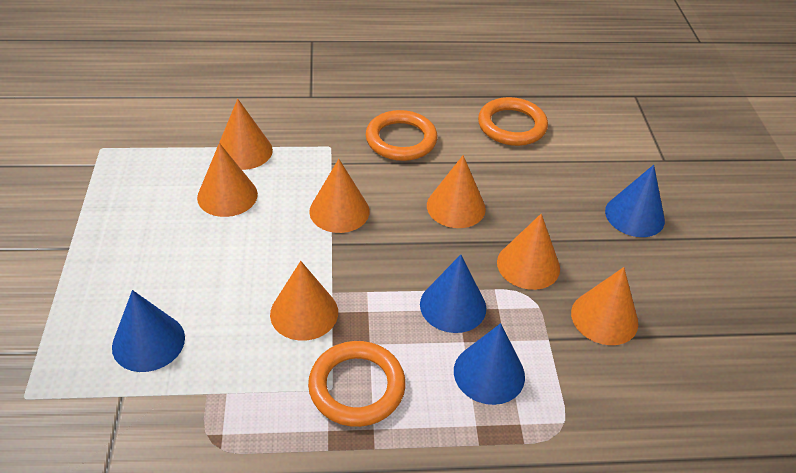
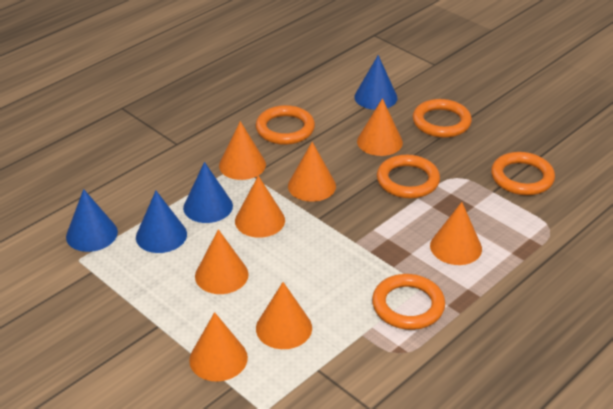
orange cone: 7 -> 8
orange ring: 3 -> 5

